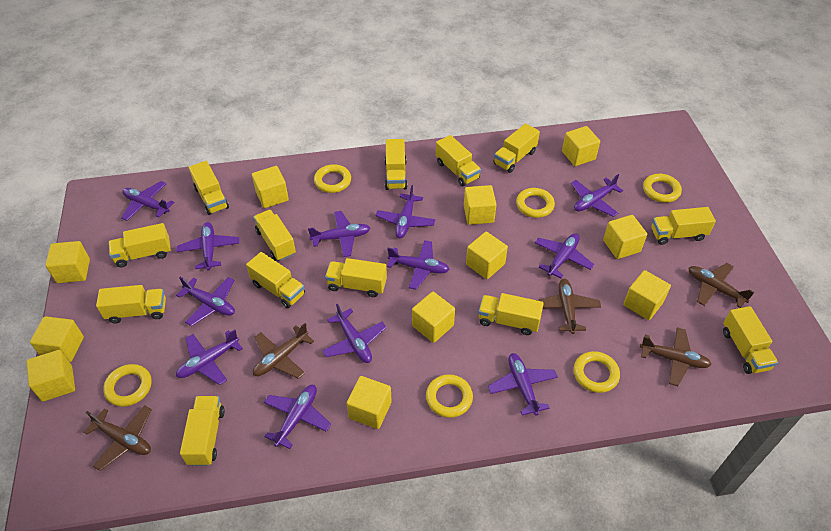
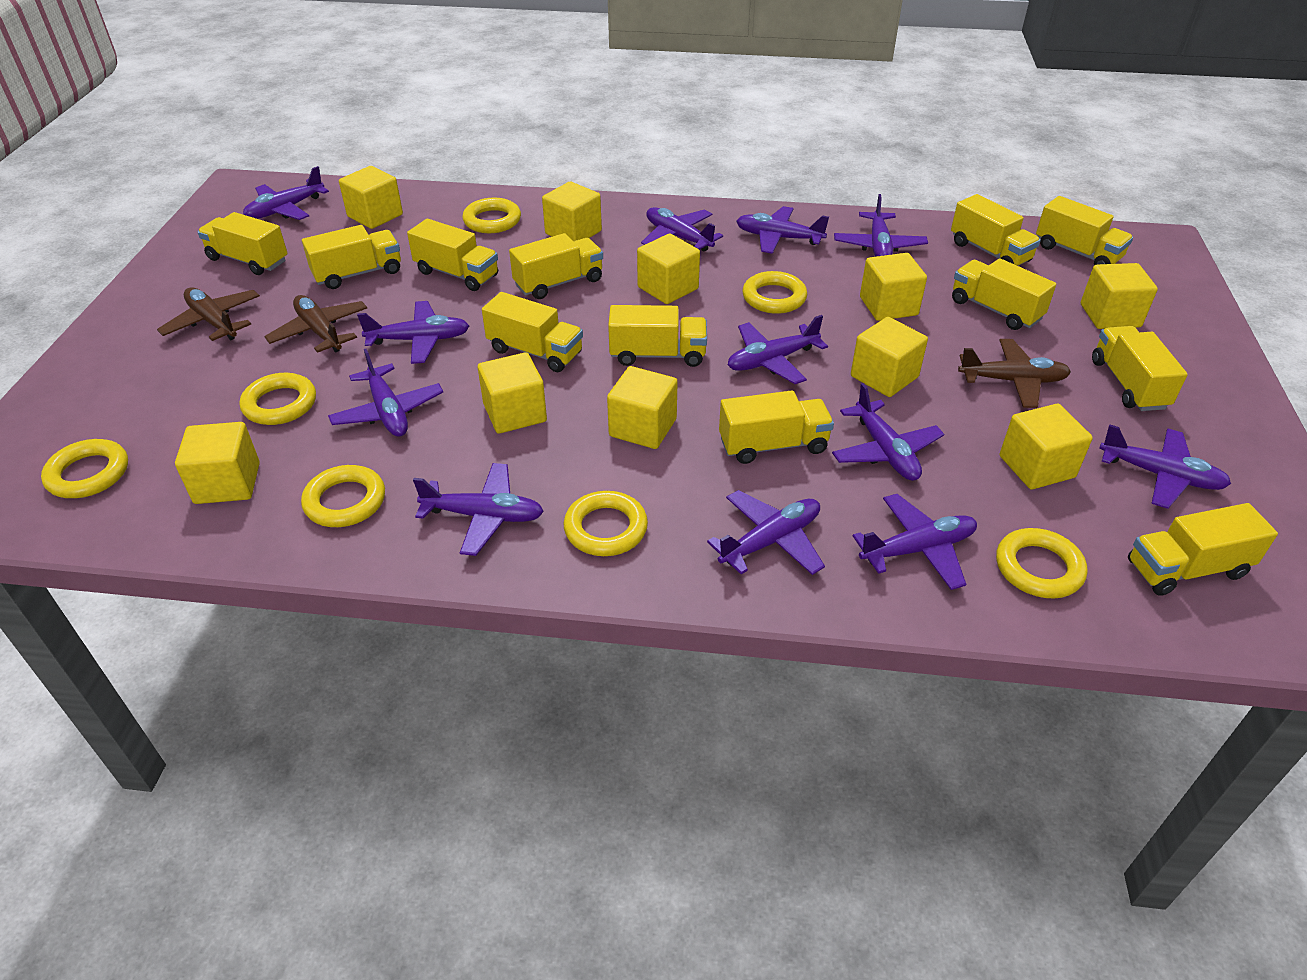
brown plane: 5 -> 3
yellow cube: 11 -> 10
yellow ring: 6 -> 7
yellow truck: 13 -> 12

